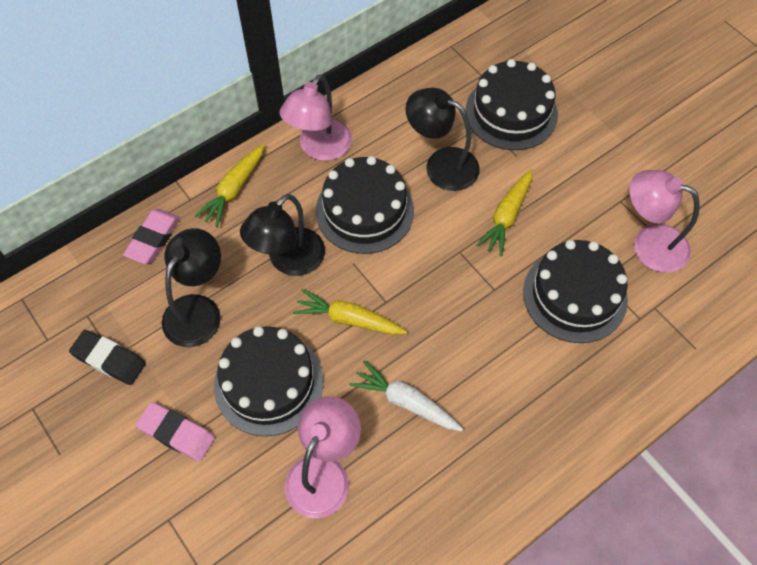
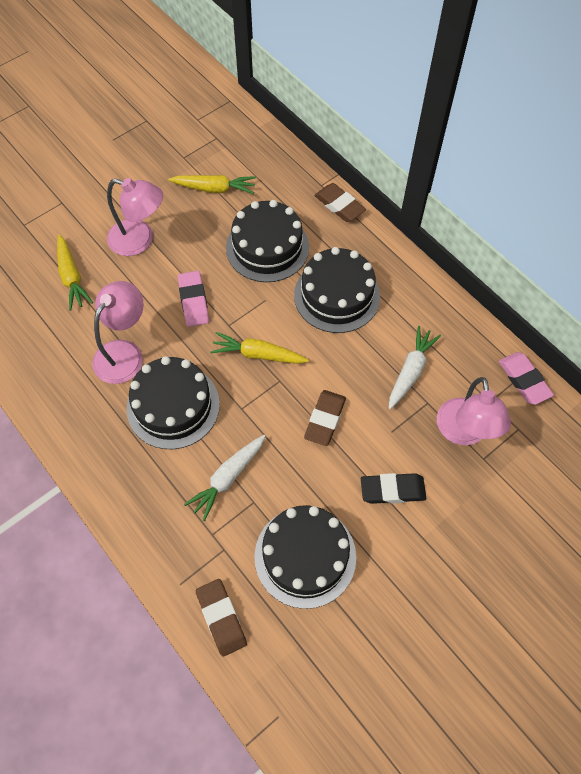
black lamp: 3 -> 0
brown eraser: 0 -> 3
white carrot: 1 -> 2

